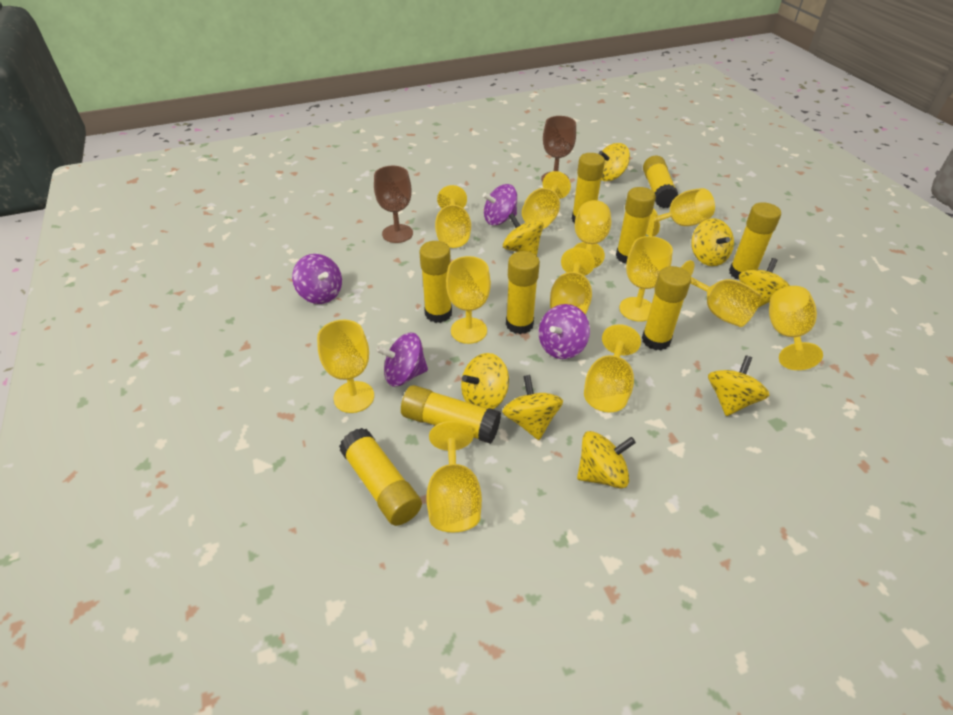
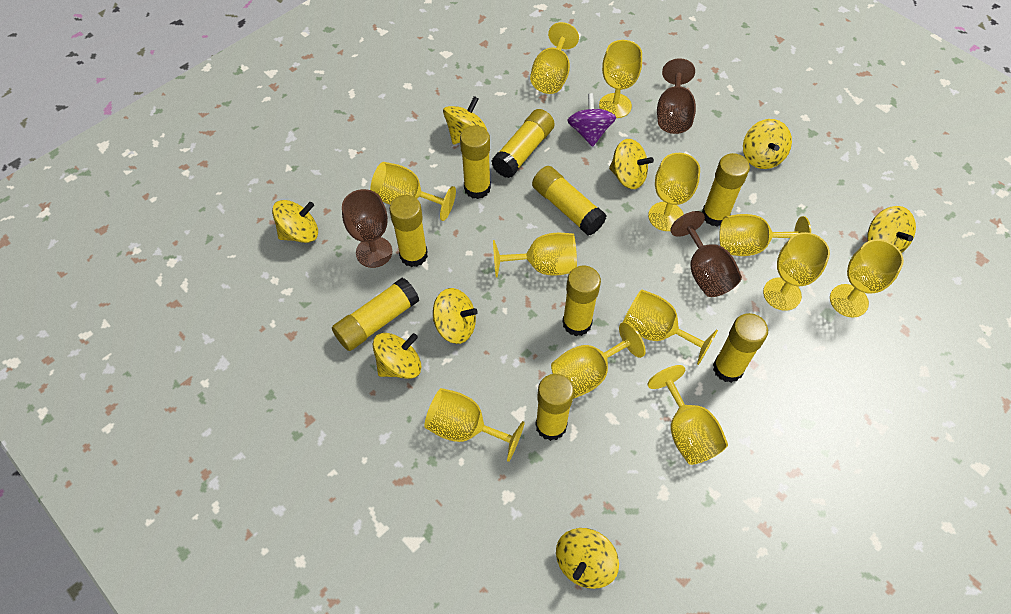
brown goblet: 2 -> 3
purple spinning top: 4 -> 1

